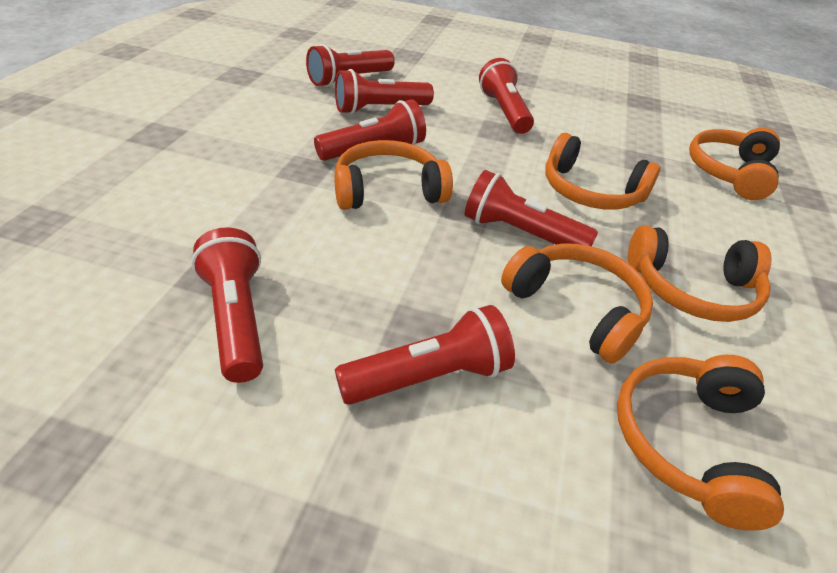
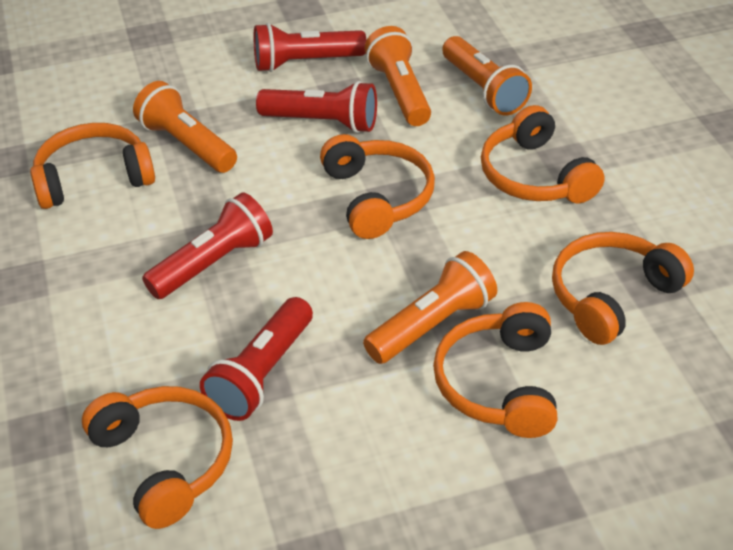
orange flashlight: 0 -> 4
red flashlight: 7 -> 4

